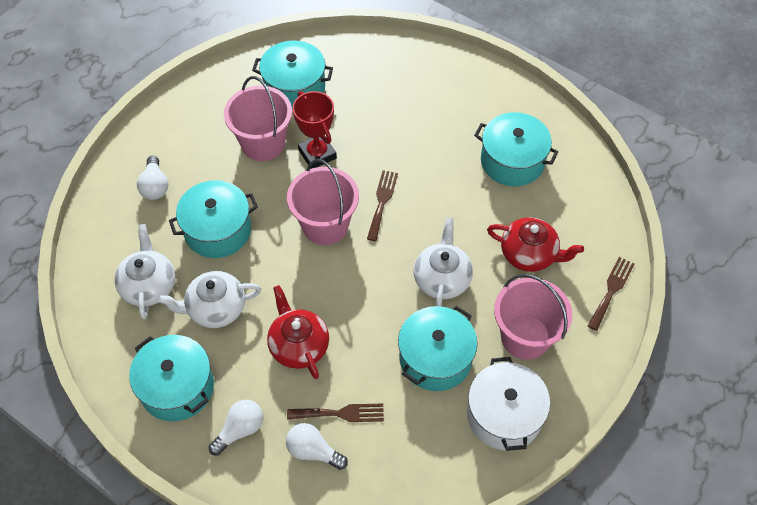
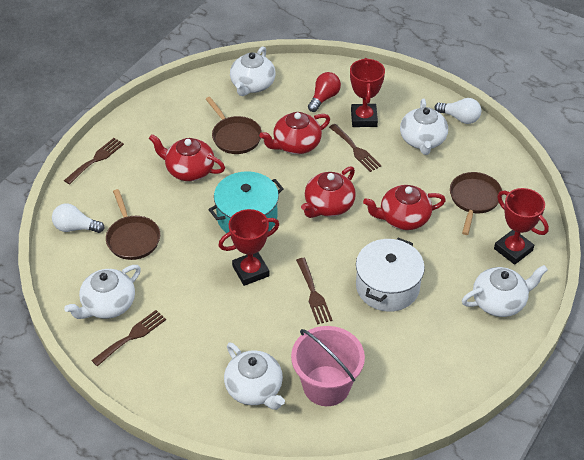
brown fork: 3 -> 4
brown pan: 0 -> 3
pink bucket: 3 -> 1
red light bulb: 0 -> 1
red teapot: 2 -> 4
red trophy: 1 -> 3
turquoise pot: 5 -> 1
white light bulb: 3 -> 2
white teapot: 3 -> 5

